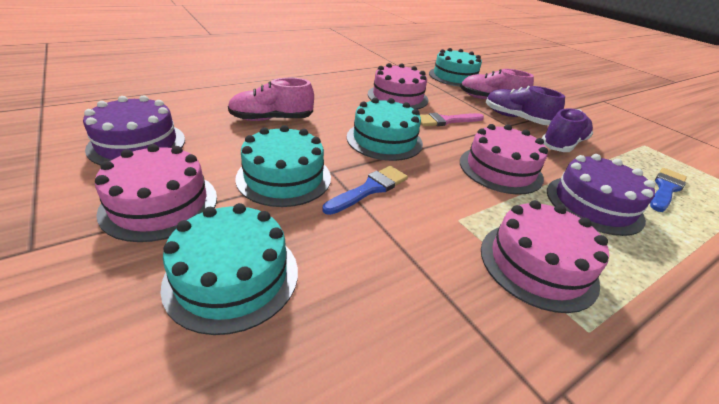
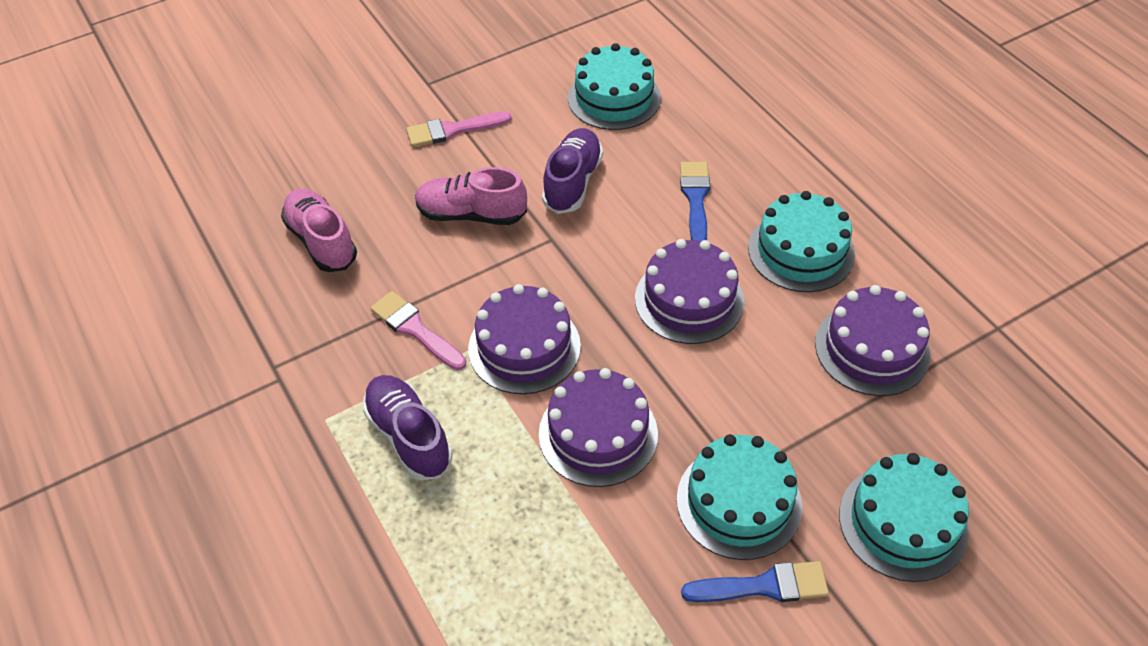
pink brush: 1 -> 2
pink cake: 4 -> 0
purple cake: 2 -> 4

